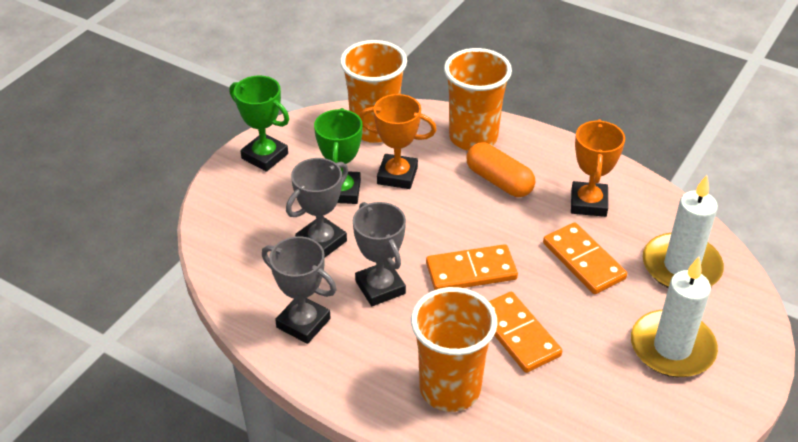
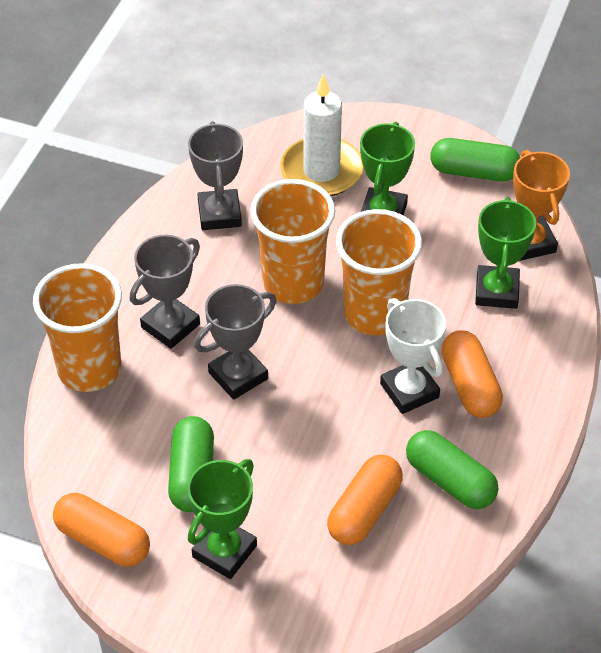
green capsule: 0 -> 3
green trophy: 2 -> 3
orange capsule: 1 -> 3
orange domino: 3 -> 0
orange trophy: 2 -> 1
white candle: 2 -> 1
white trophy: 0 -> 1

